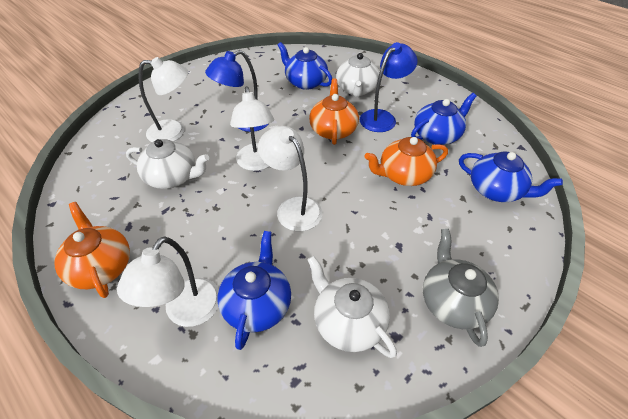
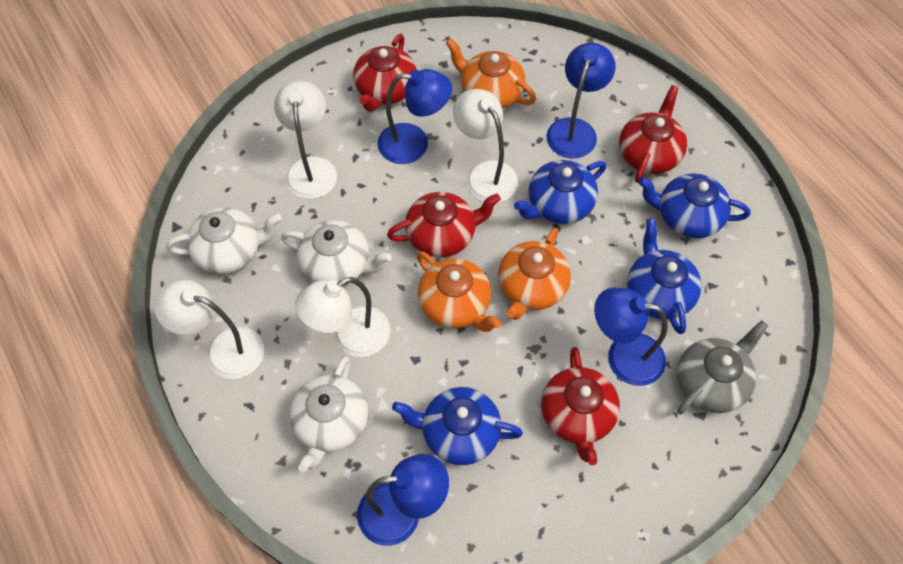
blue lamp: 2 -> 4
red teapot: 0 -> 4

